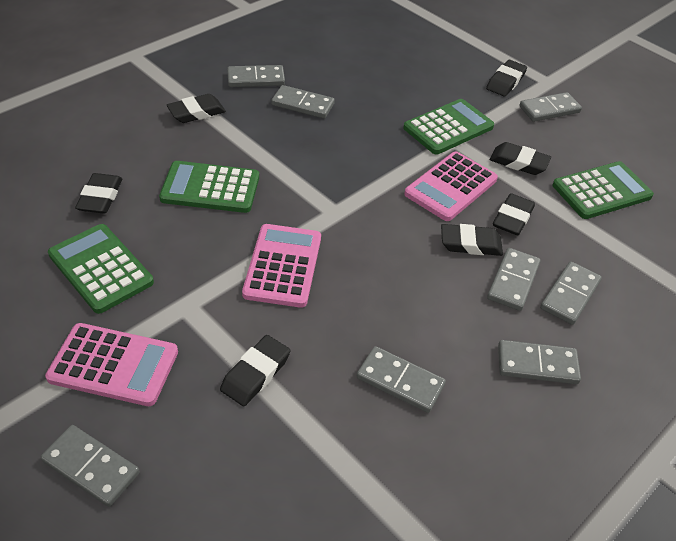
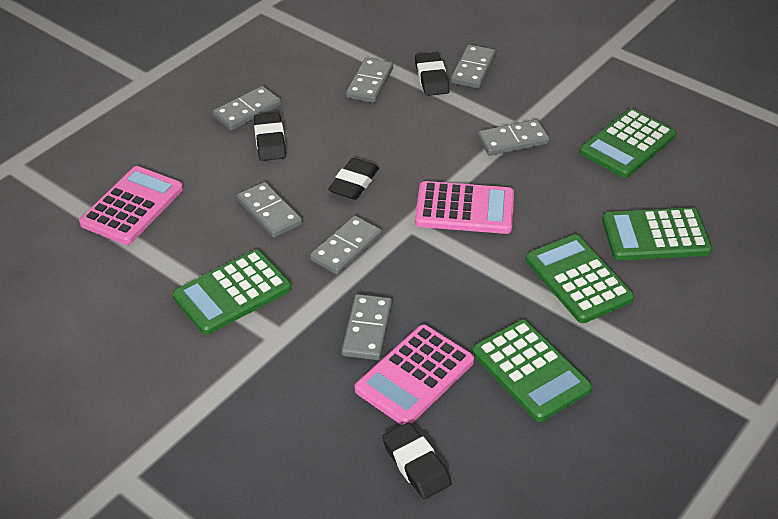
black eraser: 7 -> 4
green calculator: 4 -> 5
grey domino: 8 -> 7

